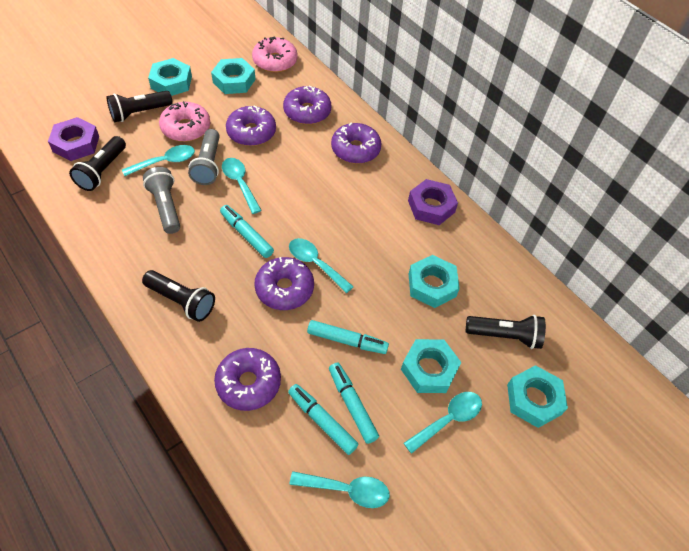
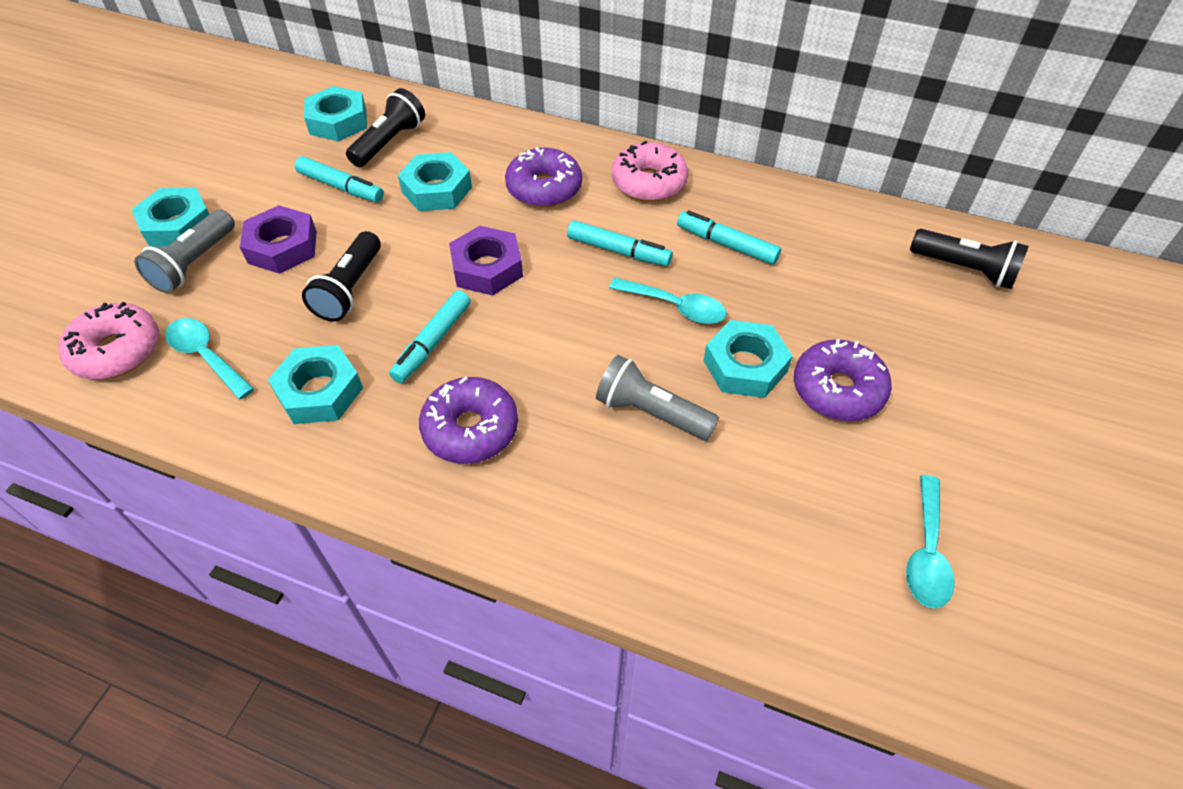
black flashlight: 4 -> 3
purple donut: 5 -> 3
turquoise spoon: 5 -> 3

